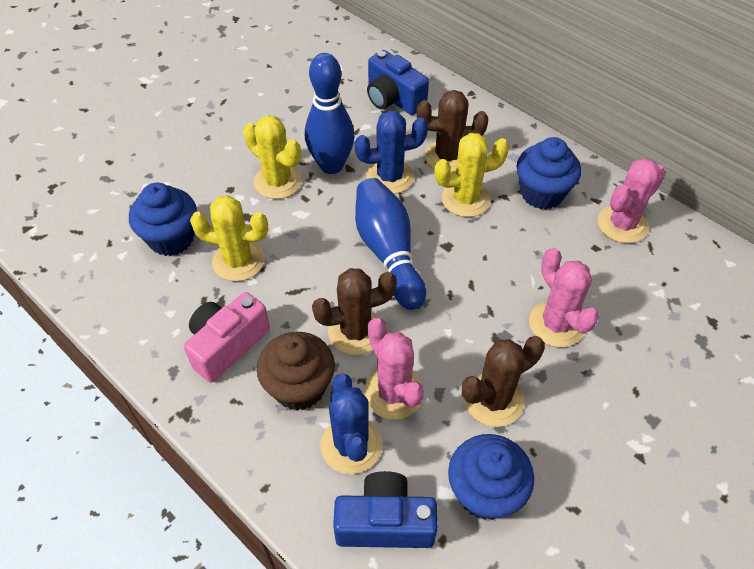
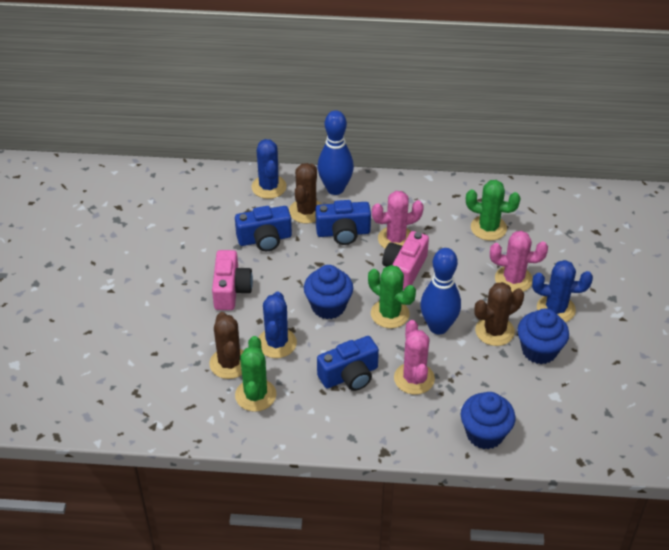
blue cactus: 2 -> 3
blue camera: 2 -> 3
brown cupcake: 1 -> 0
green cactus: 0 -> 3
pink camera: 1 -> 2
yellow cactus: 3 -> 0

